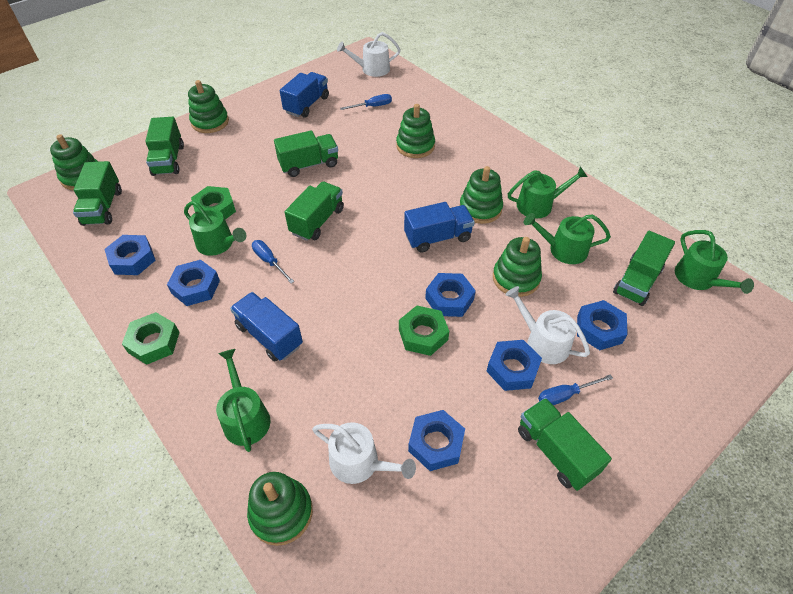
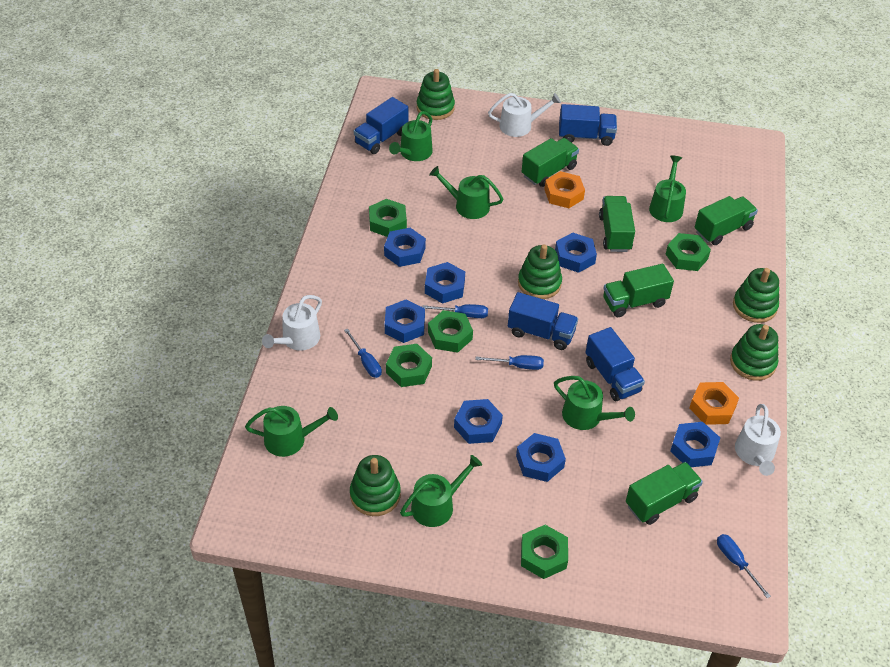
blue nut: 6 -> 7
blue screwdriver: 3 -> 4
blue truck: 3 -> 4
green nut: 3 -> 5
green stacking toy: 6 -> 5
green truck: 6 -> 5
green watering can: 5 -> 6
orange nut: 0 -> 2

